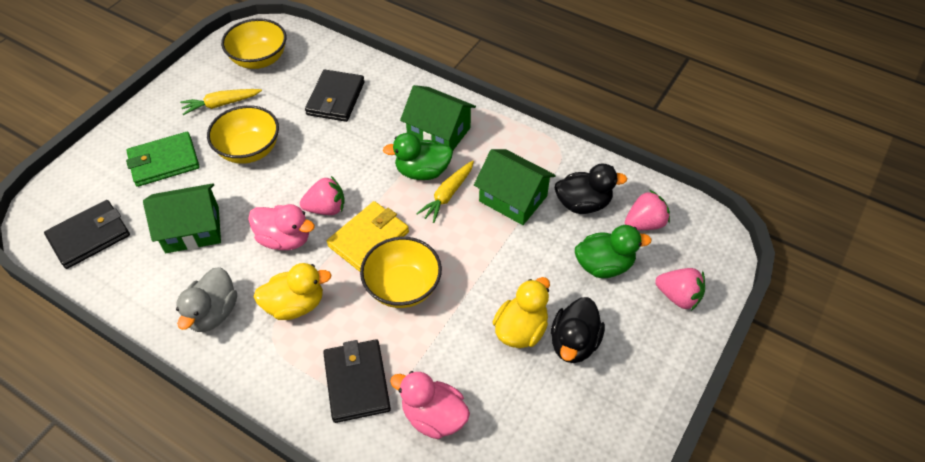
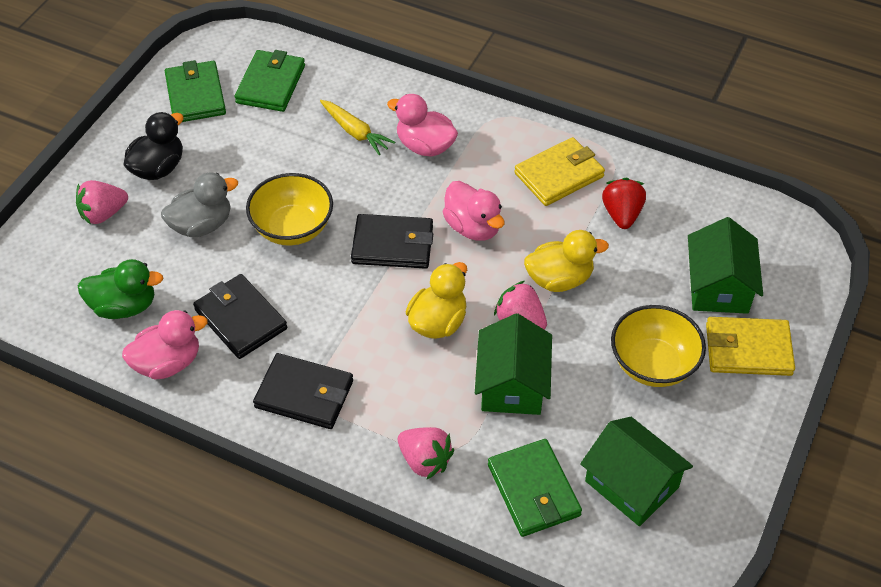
black duck: 2 -> 1
green duck: 2 -> 1
green wallet: 1 -> 3
pink duck: 2 -> 3
red strawberry: 0 -> 1
yellow bowl: 3 -> 2
yellow carrot: 2 -> 1
yellow wallet: 1 -> 2

